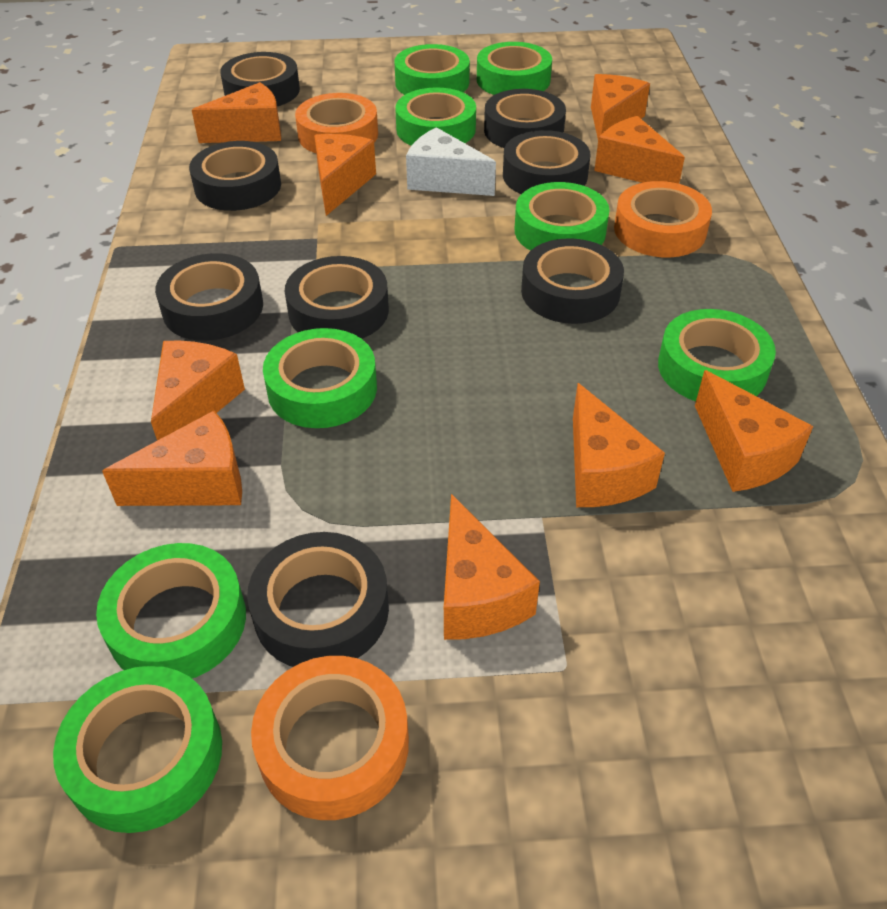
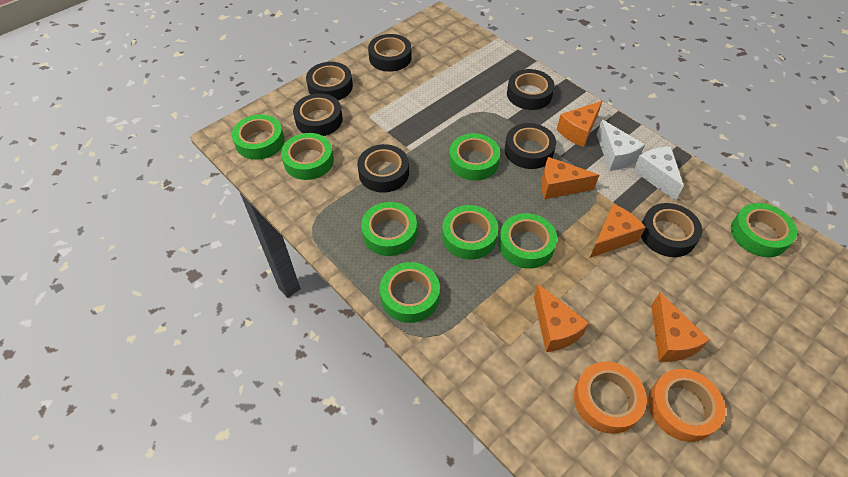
black tape: 8 -> 7
orange cheese: 9 -> 5
orange tape: 3 -> 2
white cheese: 1 -> 2

